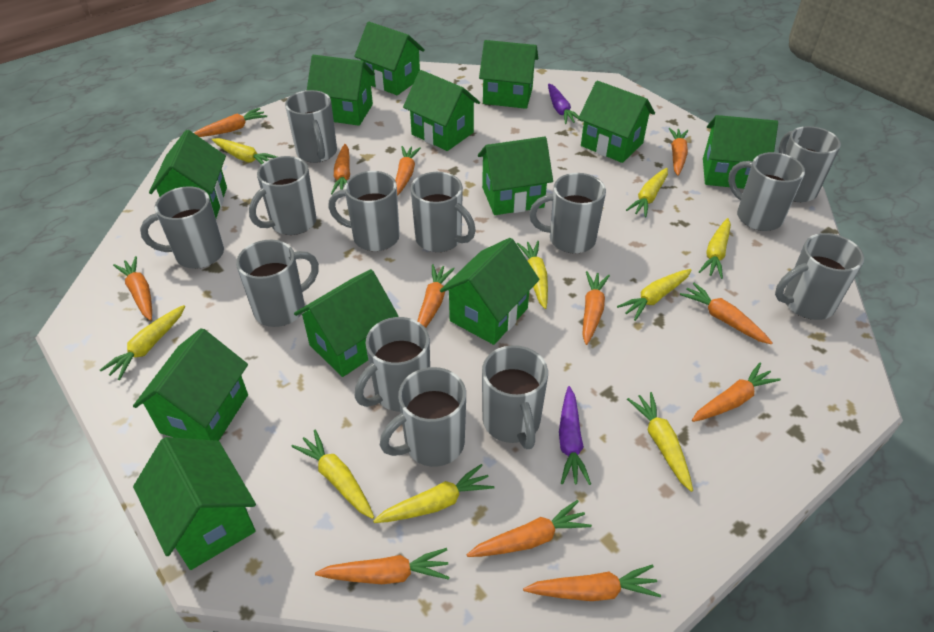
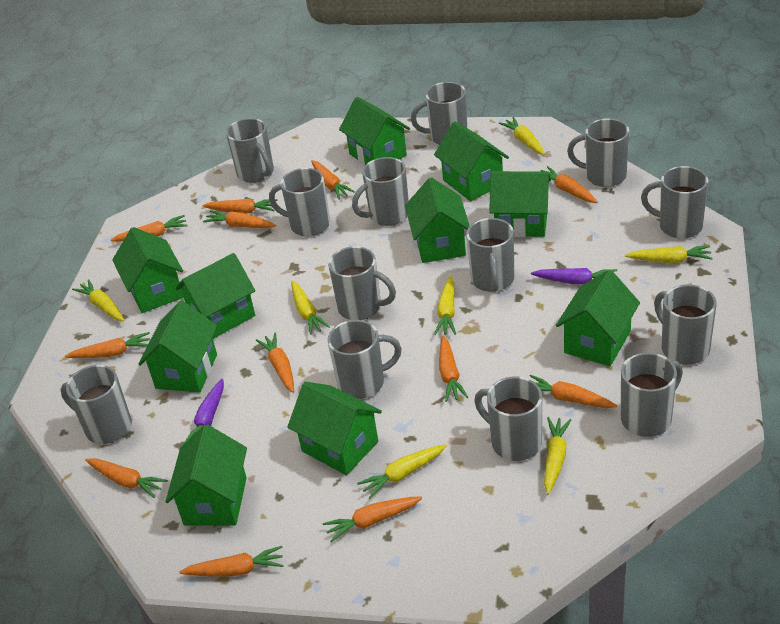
green house: 12 -> 10
yellow carrot: 9 -> 7

